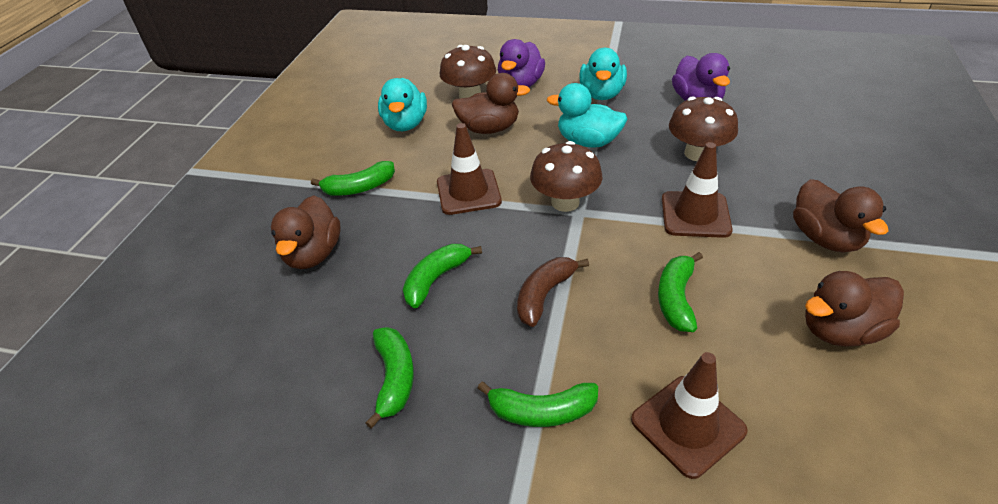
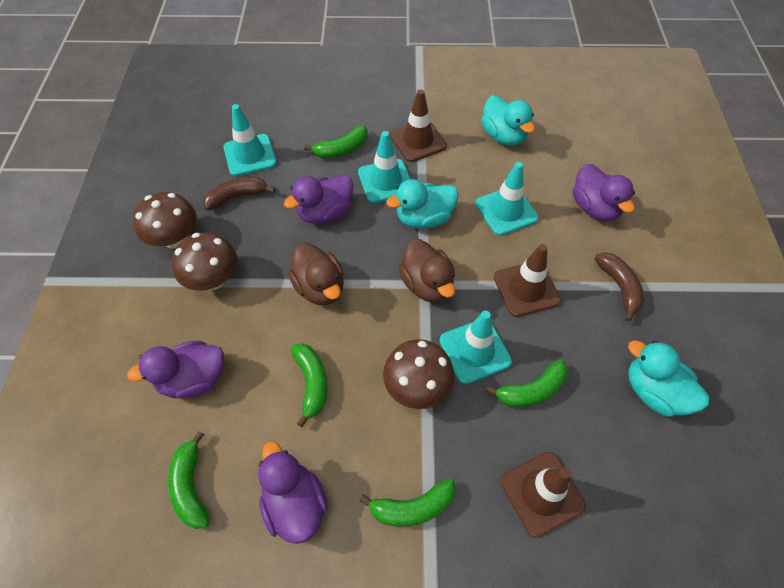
brown banana: 1 -> 2
brown duck: 4 -> 2
purple duck: 2 -> 4
turquoise traffic cone: 0 -> 4

